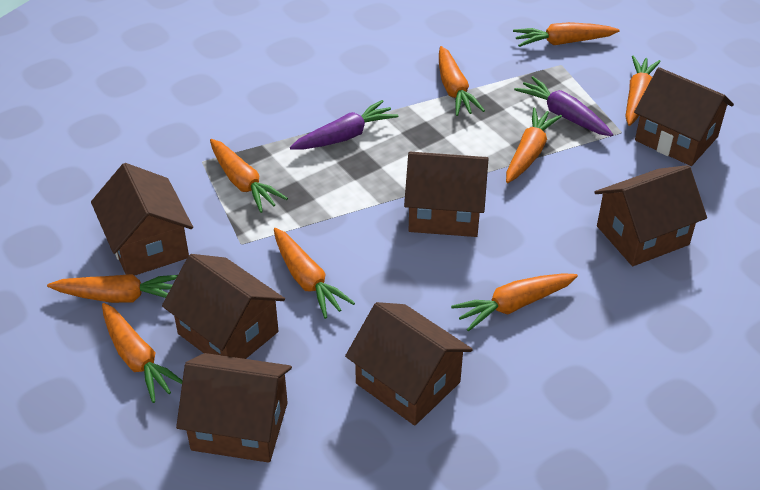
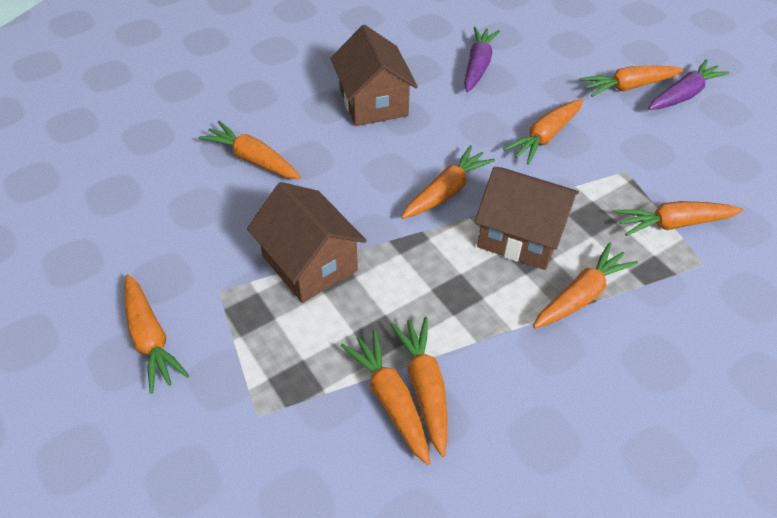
brown house: 7 -> 3

